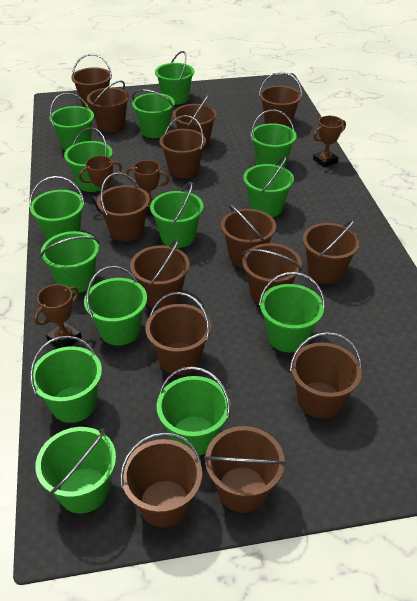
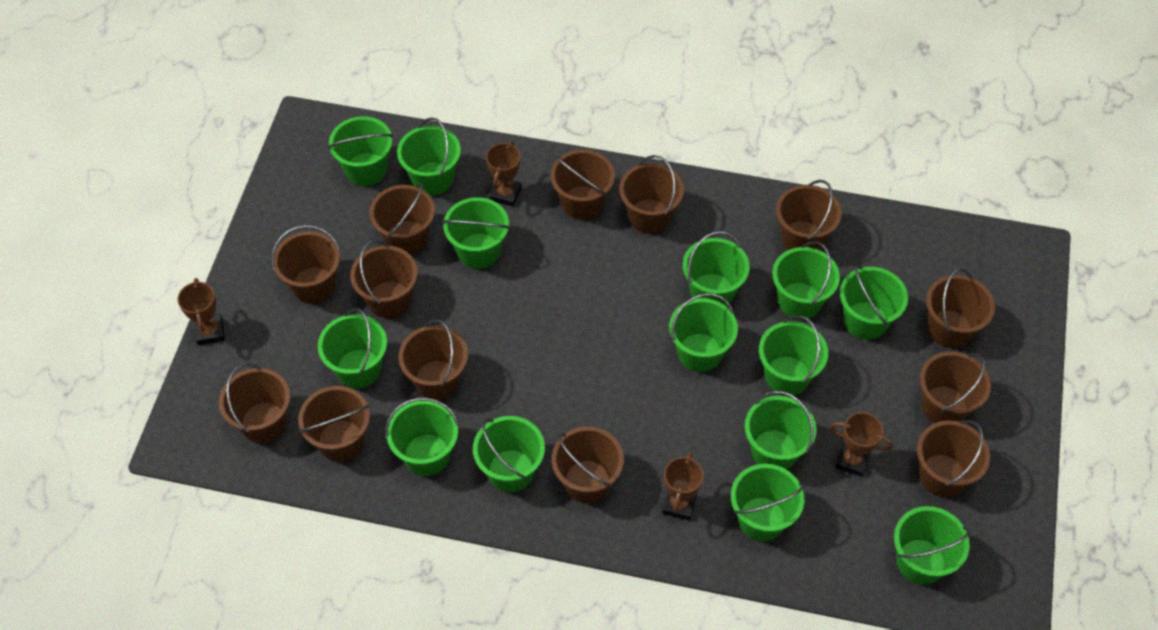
brown bucket: 14 -> 13

